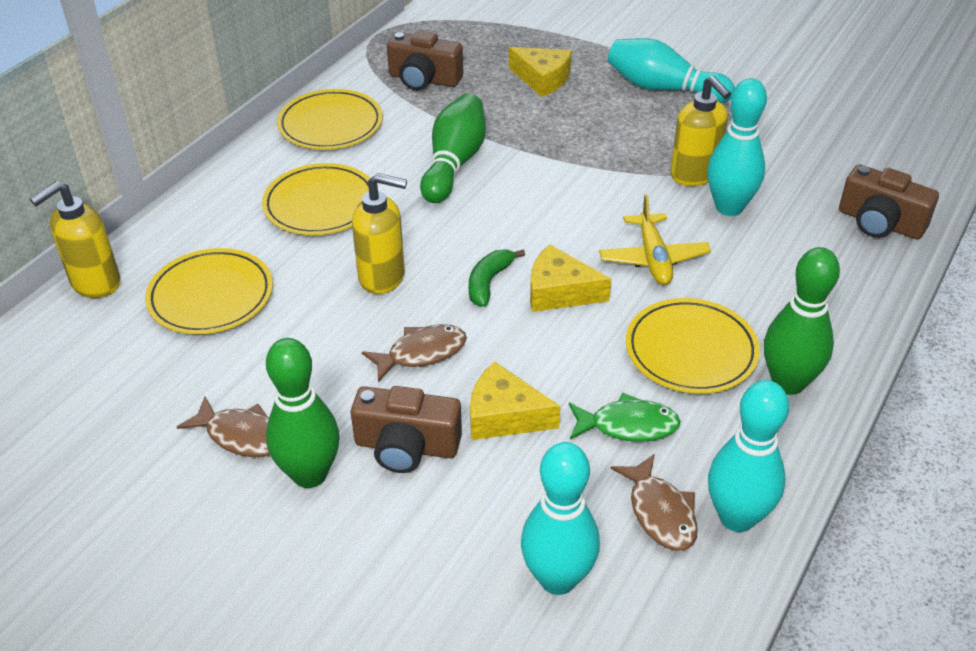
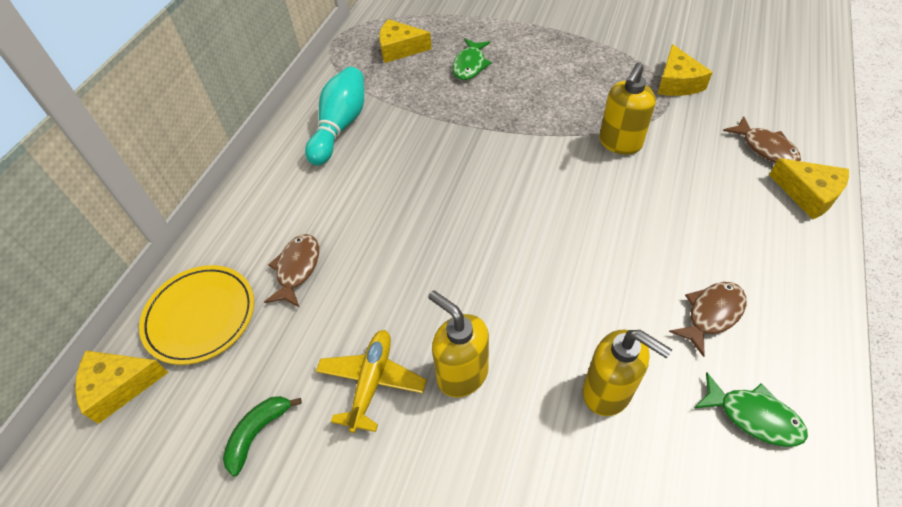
brown camera: 3 -> 0
green bowling pin: 3 -> 0
green fish: 1 -> 2
turquoise bowling pin: 4 -> 1
yellow cheese: 3 -> 4
yellow plate: 4 -> 1

